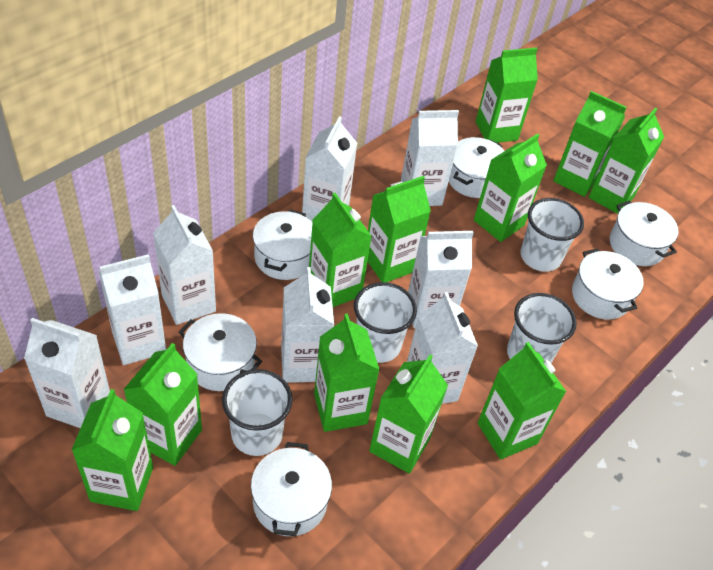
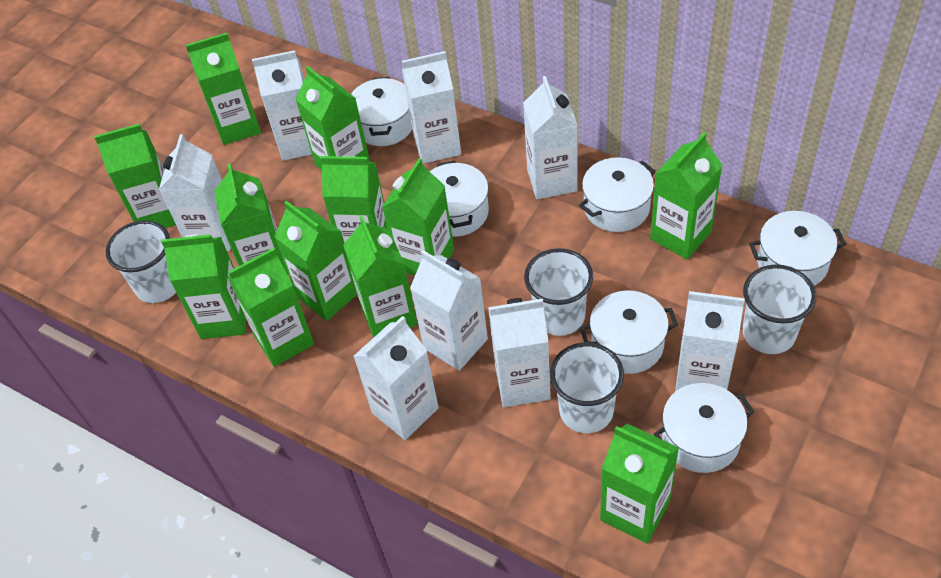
green carton: 11 -> 12

